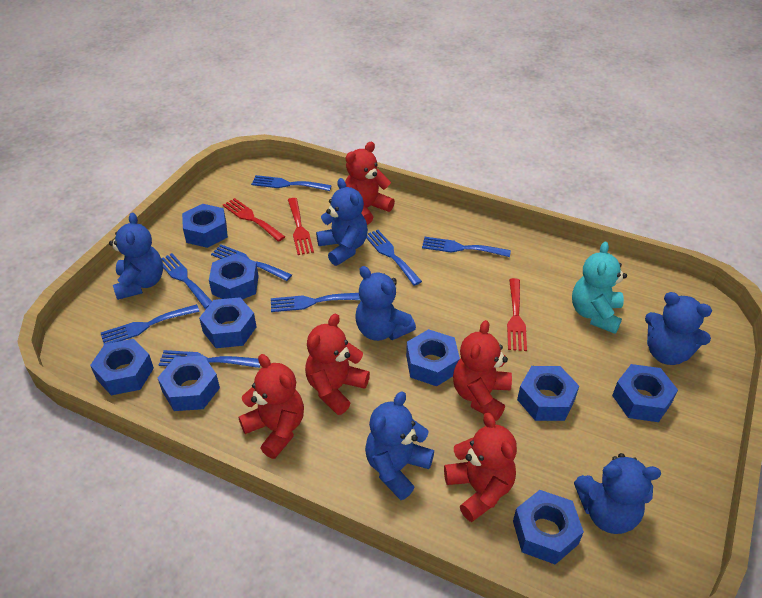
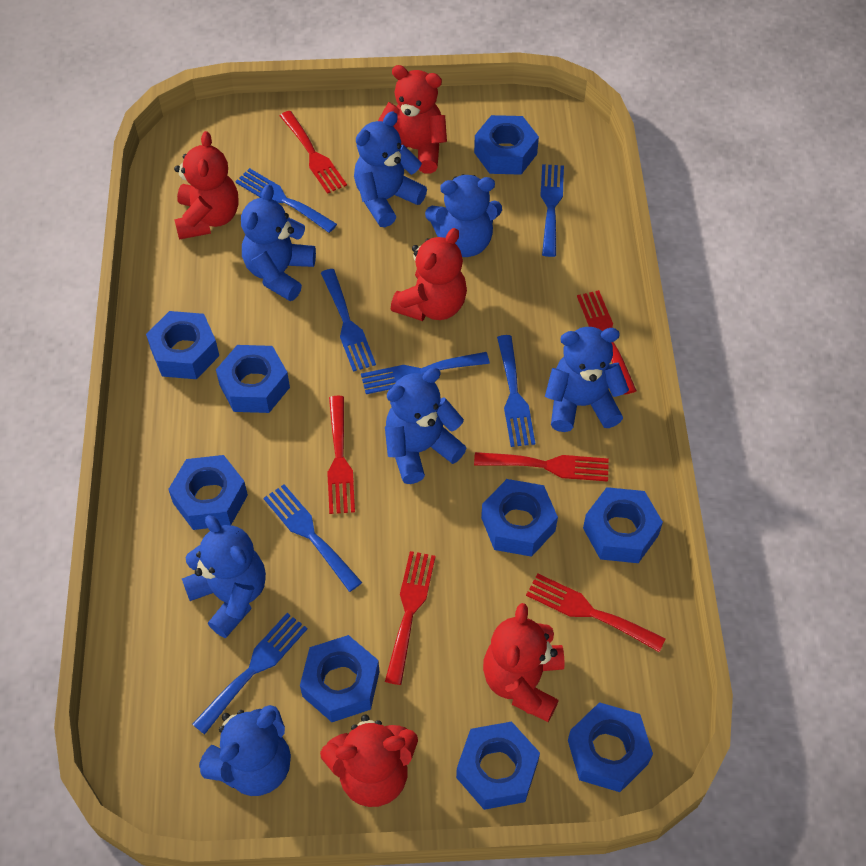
blue fork: 8 -> 7
blue teddy bear: 6 -> 7
red fork: 3 -> 6
turquoise teddy bear: 1 -> 0

